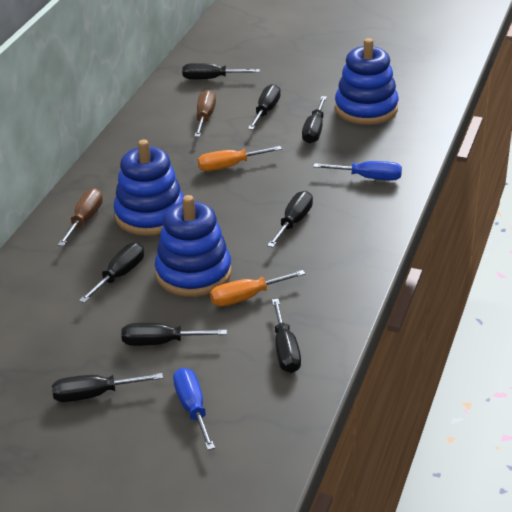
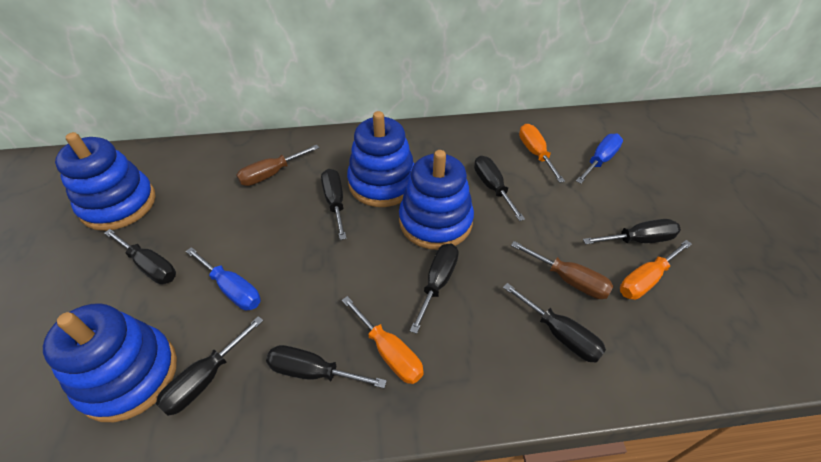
blue stacking toy: 3 -> 4
orange screwdriver: 2 -> 3

